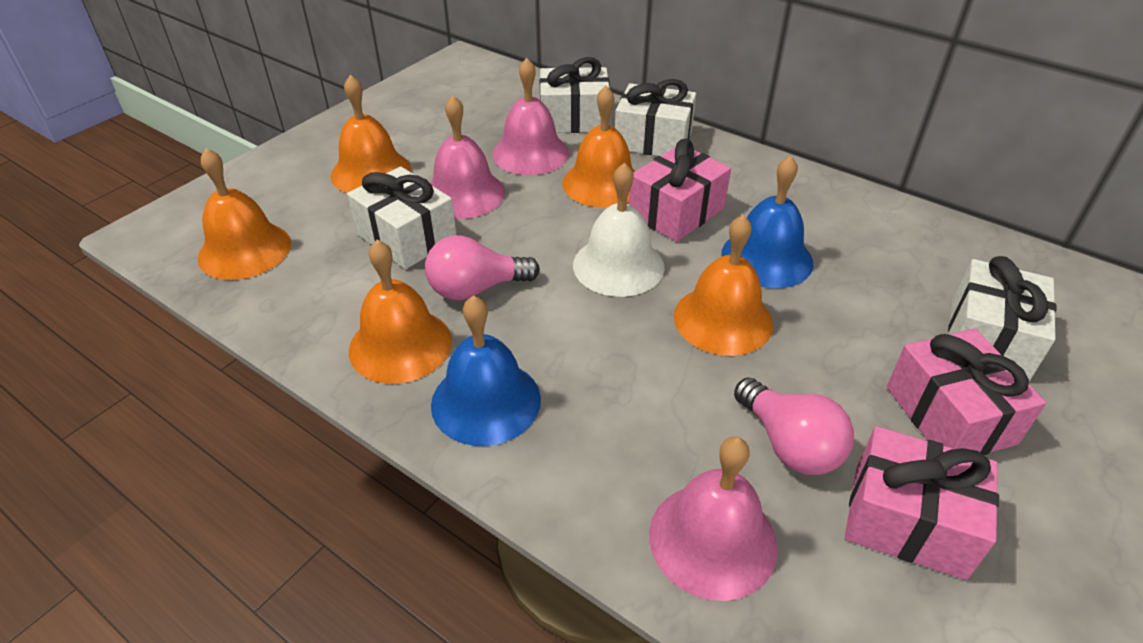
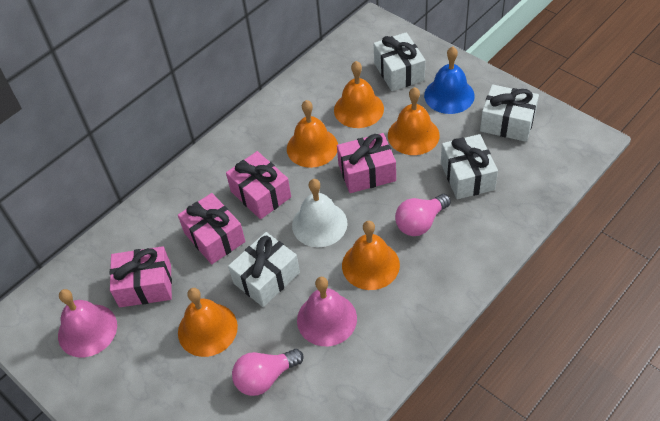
blue bell: 2 -> 1
pink bell: 3 -> 2
pink gift: 3 -> 4

